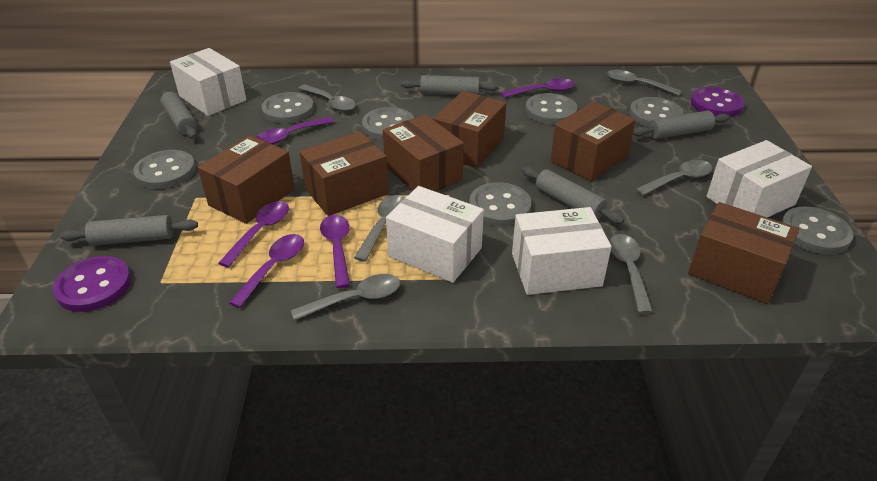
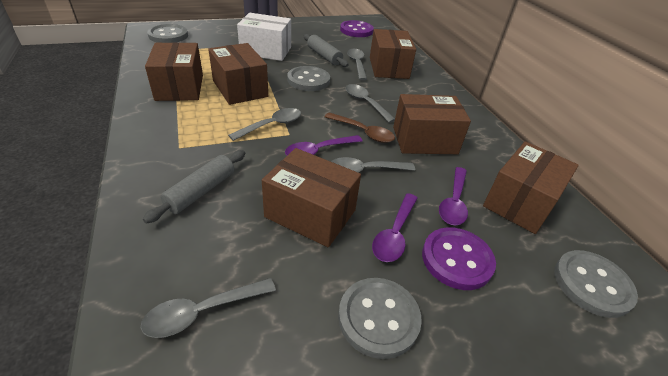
brown spoon: 0 -> 1
grey button: 7 -> 4
grey rolling pin: 5 -> 2
grey spoon: 6 -> 5
purple spoon: 5 -> 3
white box: 4 -> 1

